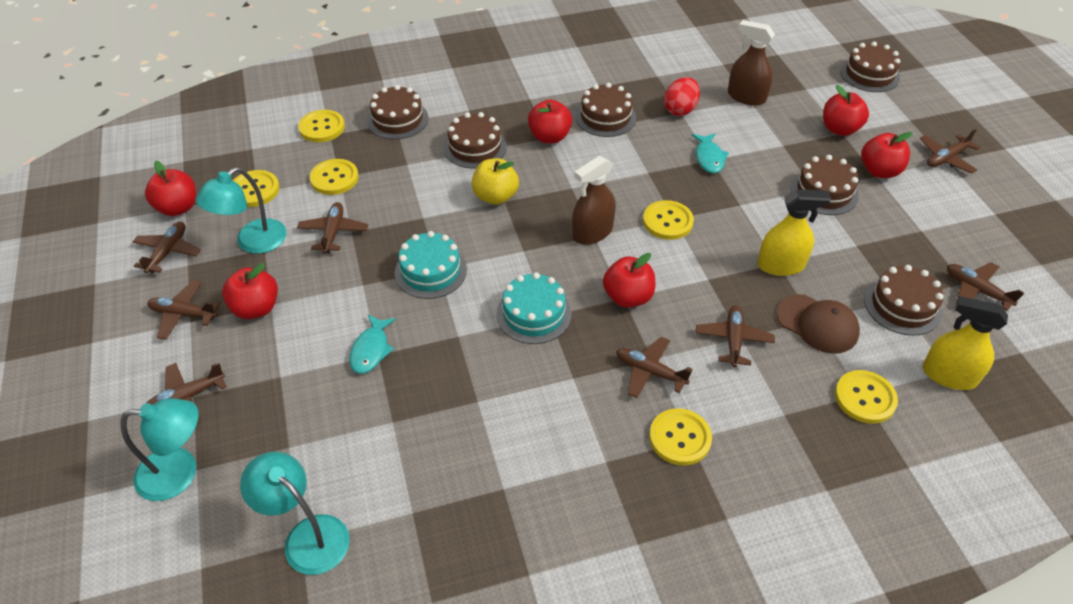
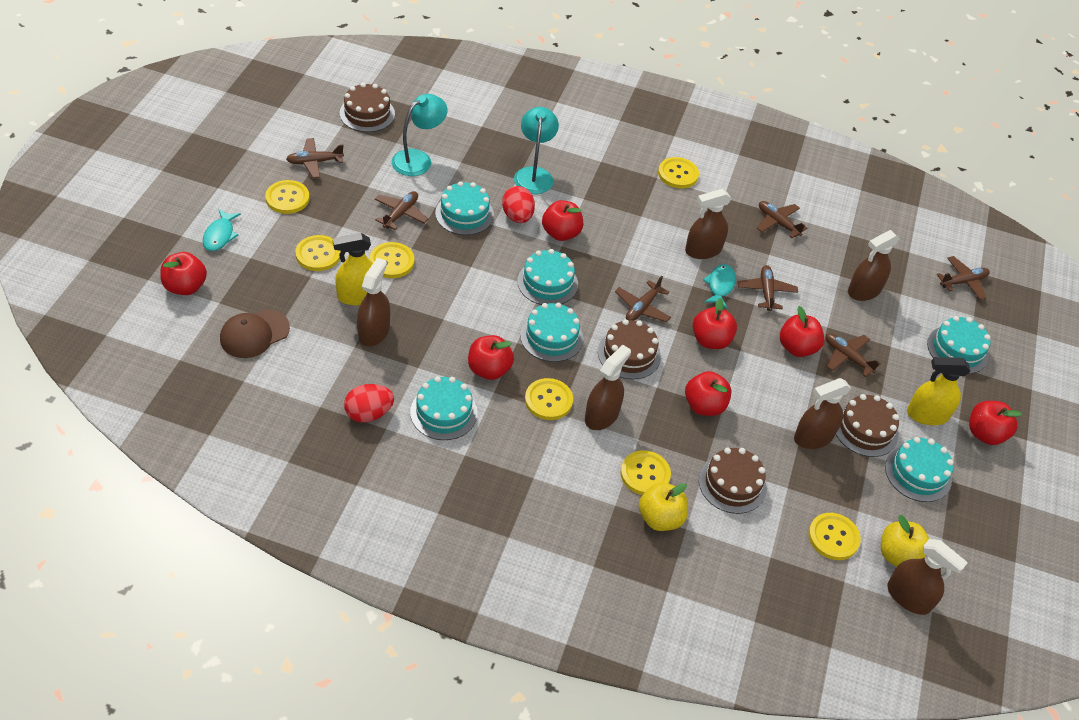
brown cake: 6 -> 4
brown plane: 8 -> 7
brown spray bottle: 2 -> 6
red apple: 6 -> 7
red egg: 1 -> 2
turquoise cake: 2 -> 6
turquoise lamp: 3 -> 2
yellow apple: 1 -> 2
yellow button: 6 -> 7

